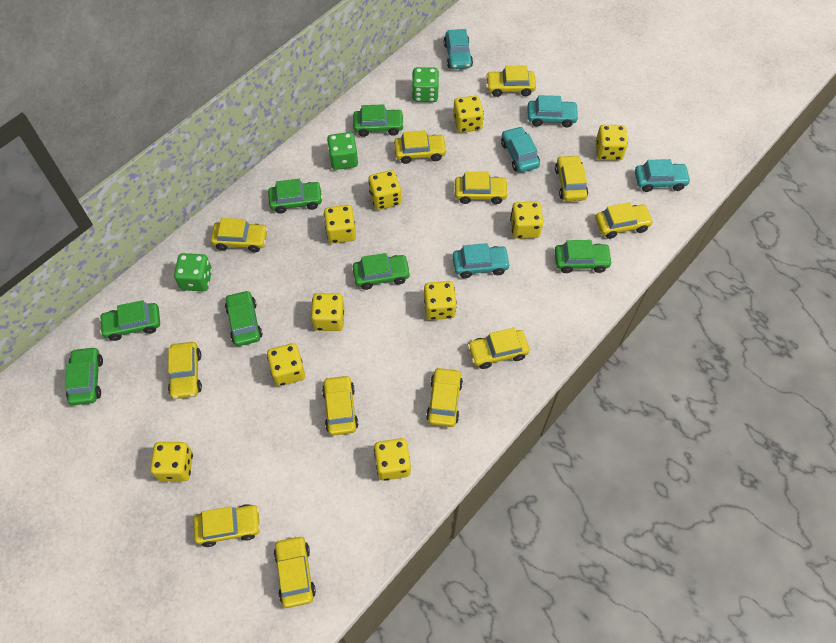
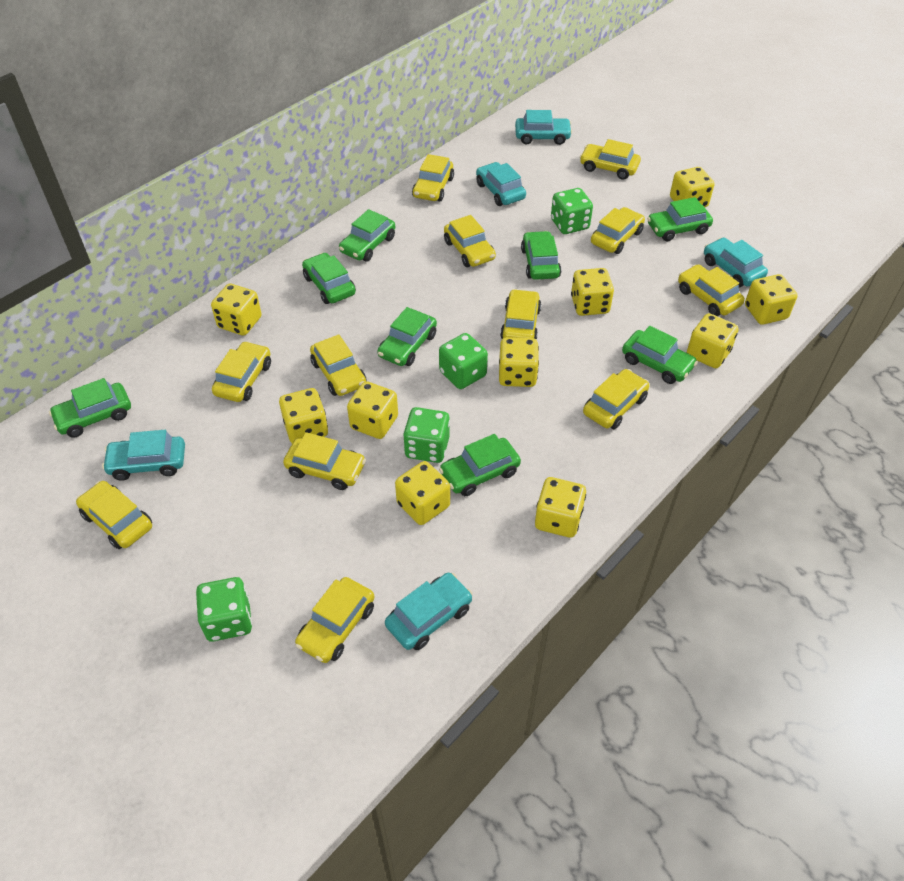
green car: 7 -> 8
green dice: 3 -> 4

